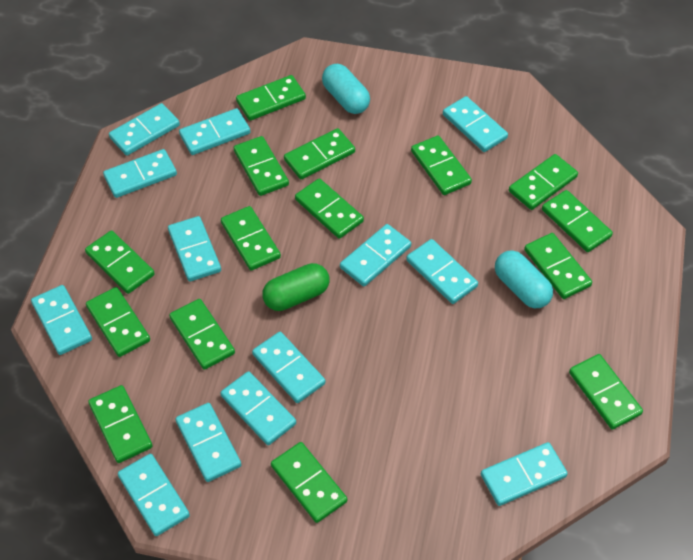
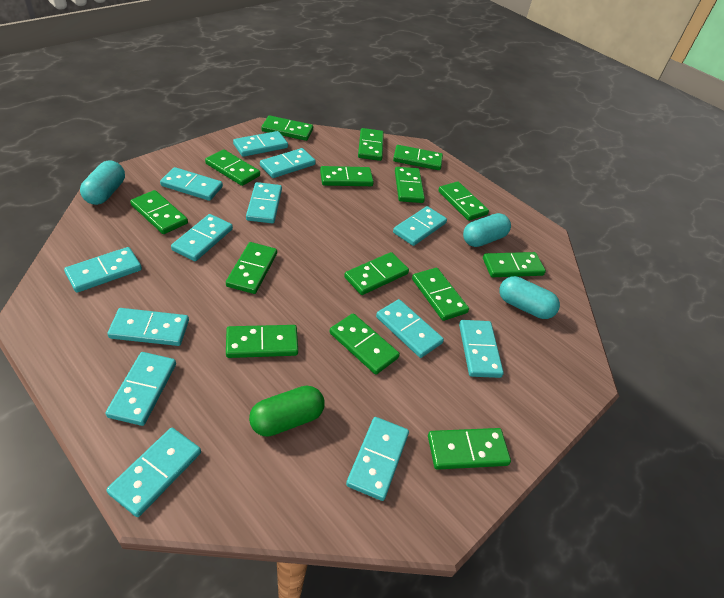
turquoise capsule: 2 -> 3

